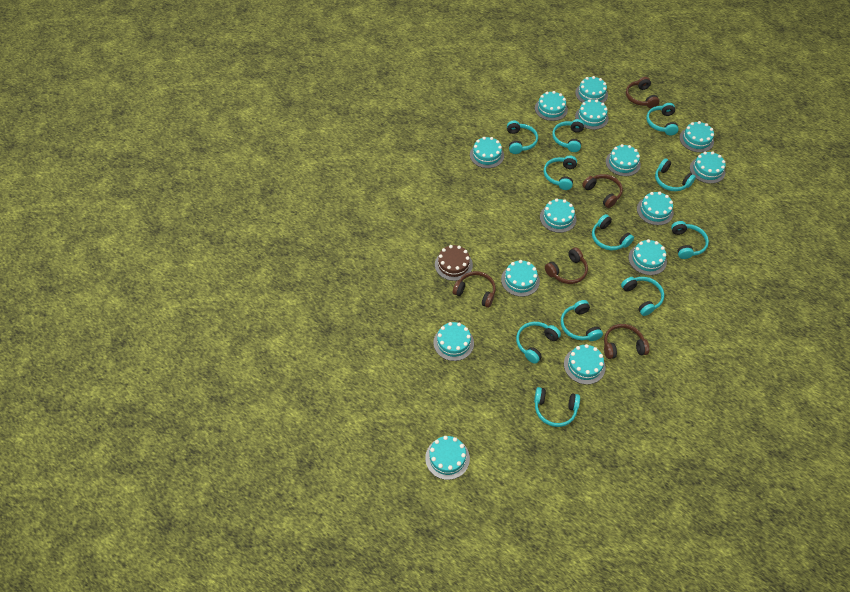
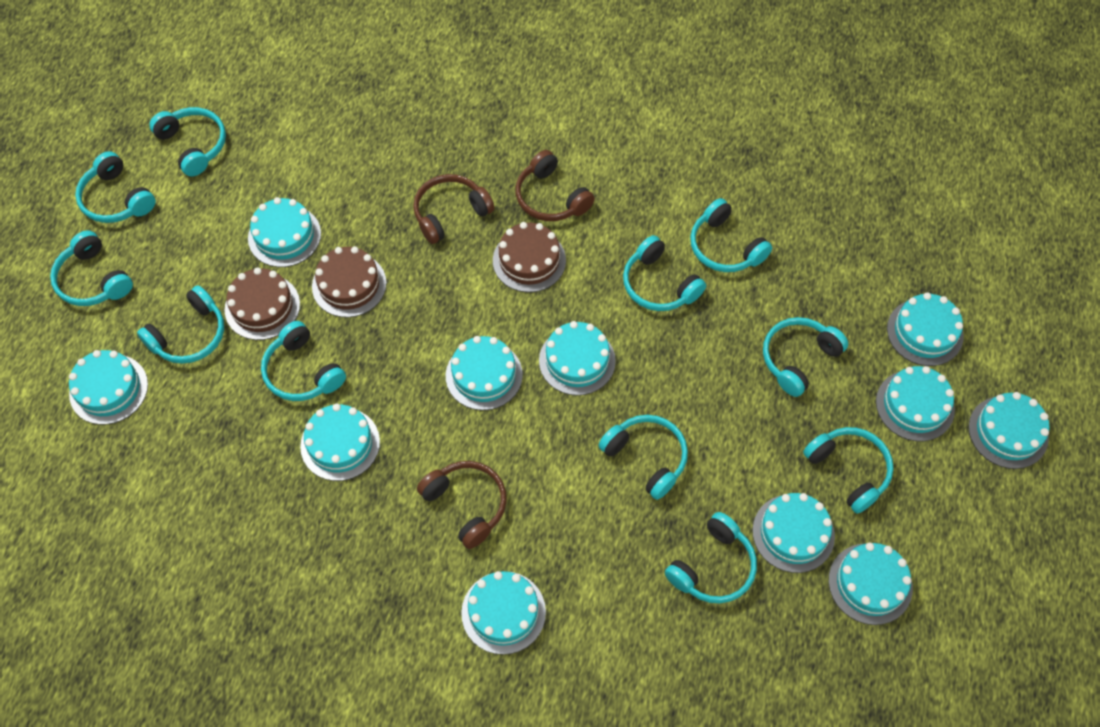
brown cake: 1 -> 3
brown headphones: 5 -> 3
turquoise cake: 14 -> 11

